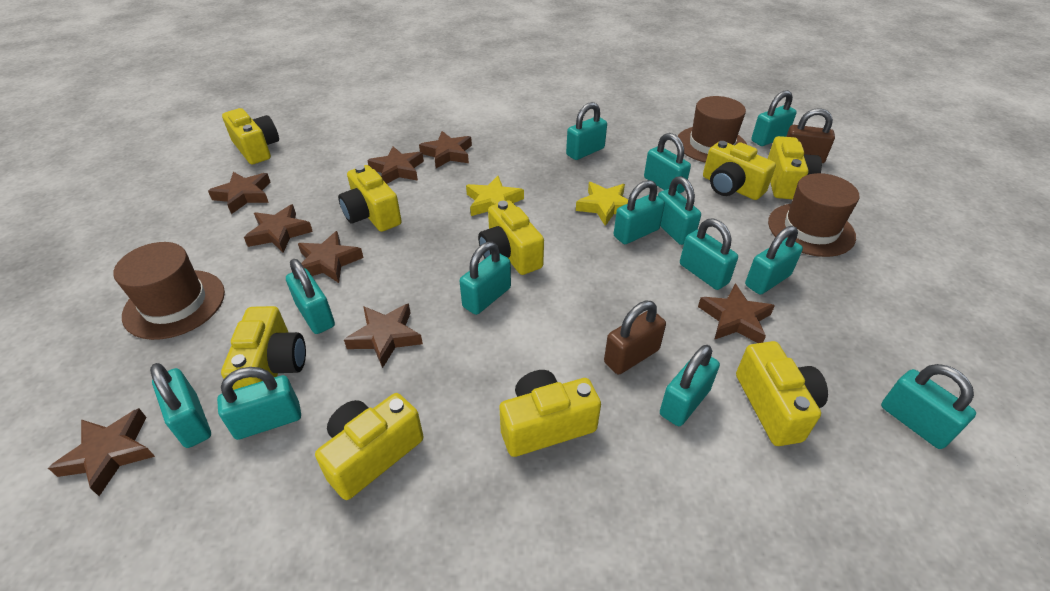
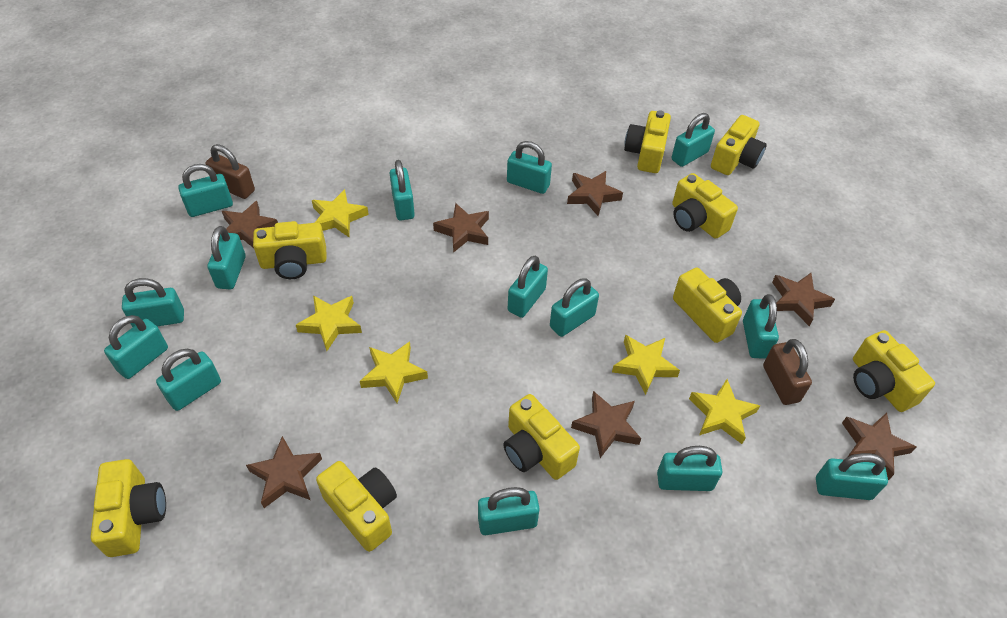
brown hat: 3 -> 0
brown star: 8 -> 7
turquoise padlock: 13 -> 14
yellow star: 2 -> 5

